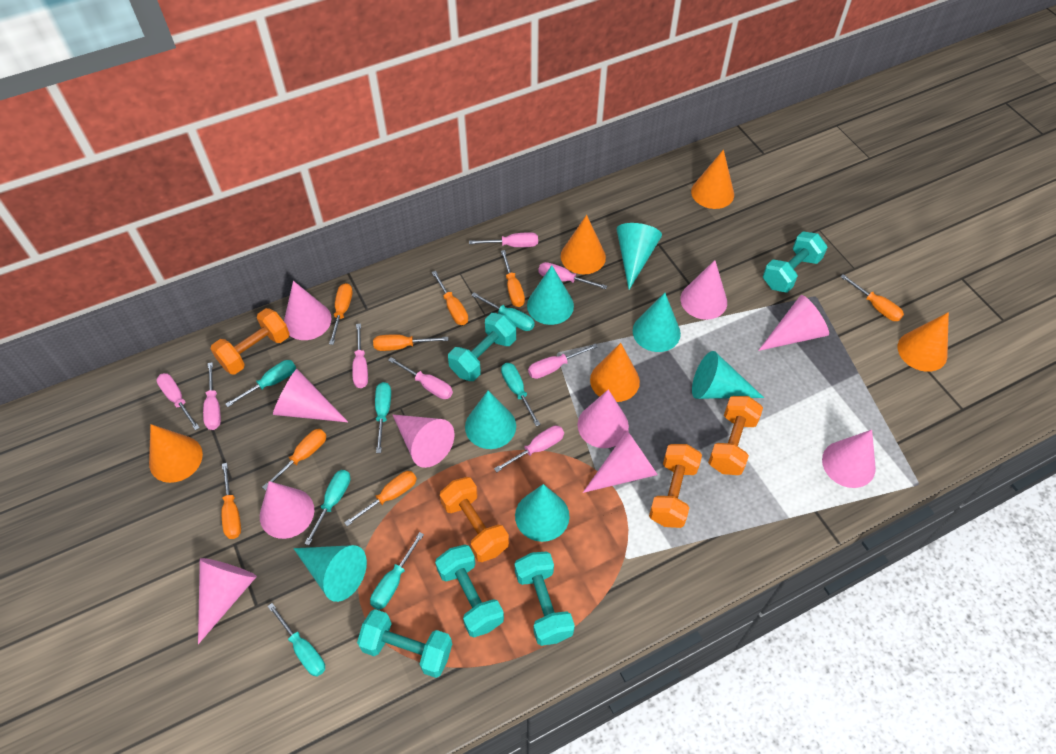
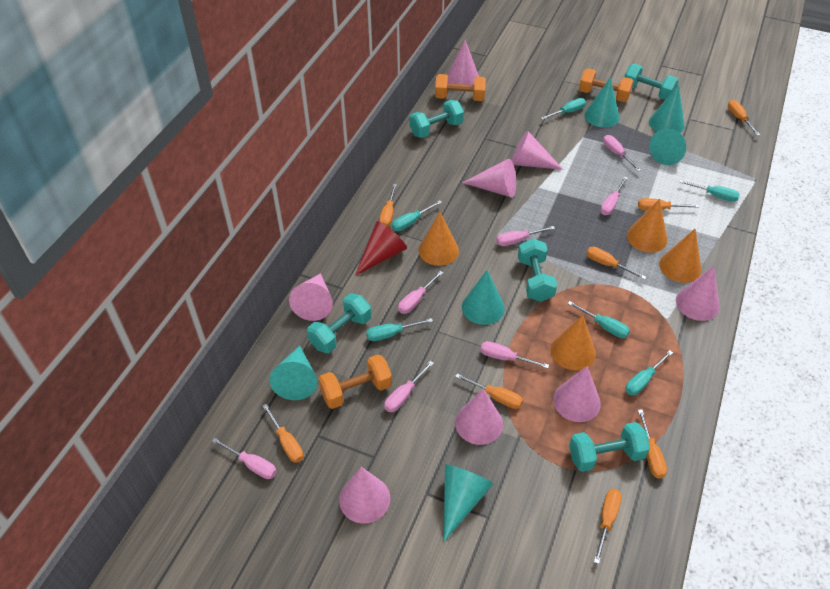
orange cone: 5 -> 4
orange dumbbell: 4 -> 3
pink cone: 10 -> 8
pink screwdriver: 8 -> 7
red cone: 0 -> 1
turquoise cone: 7 -> 6
turquoise screwdriver: 7 -> 6

